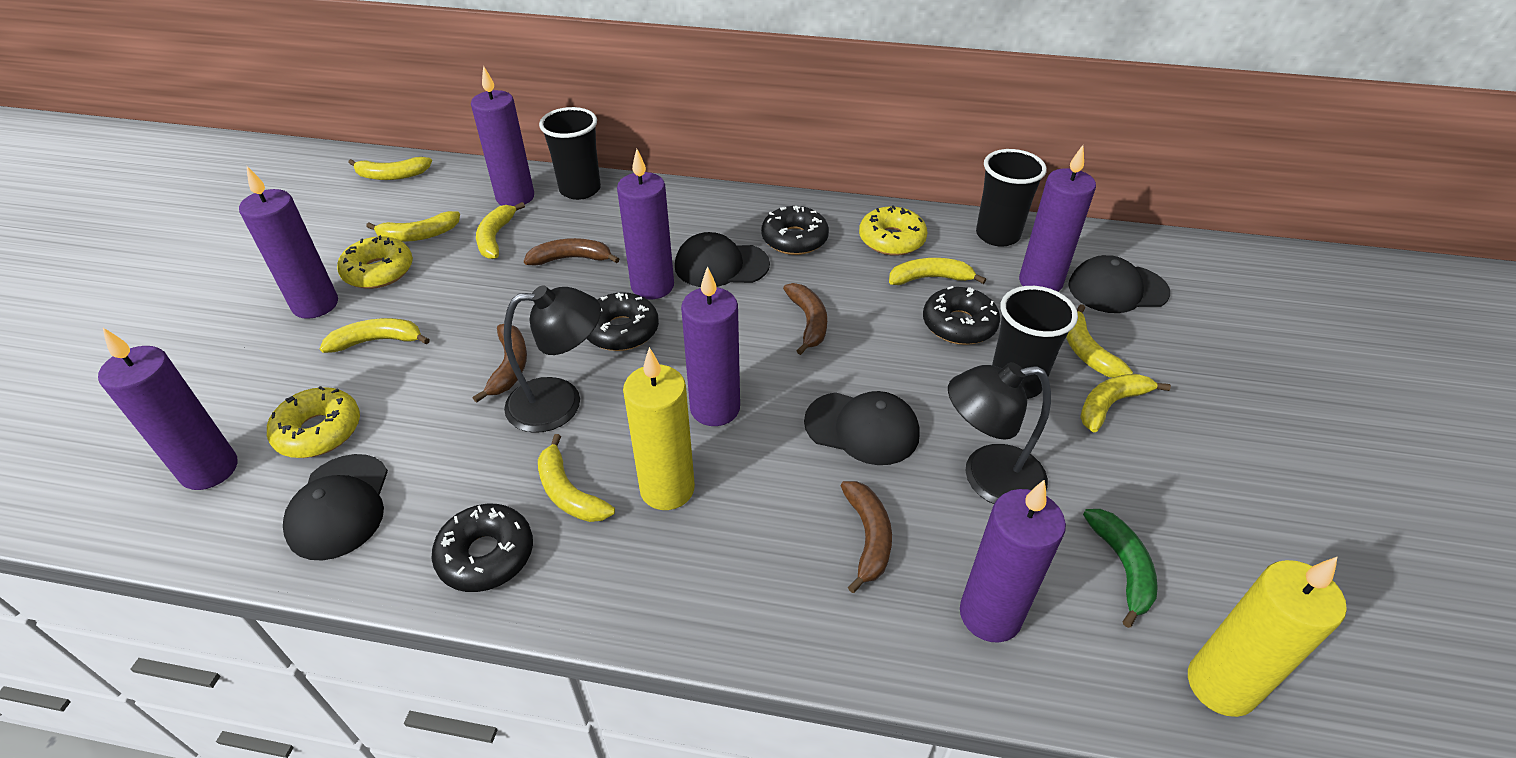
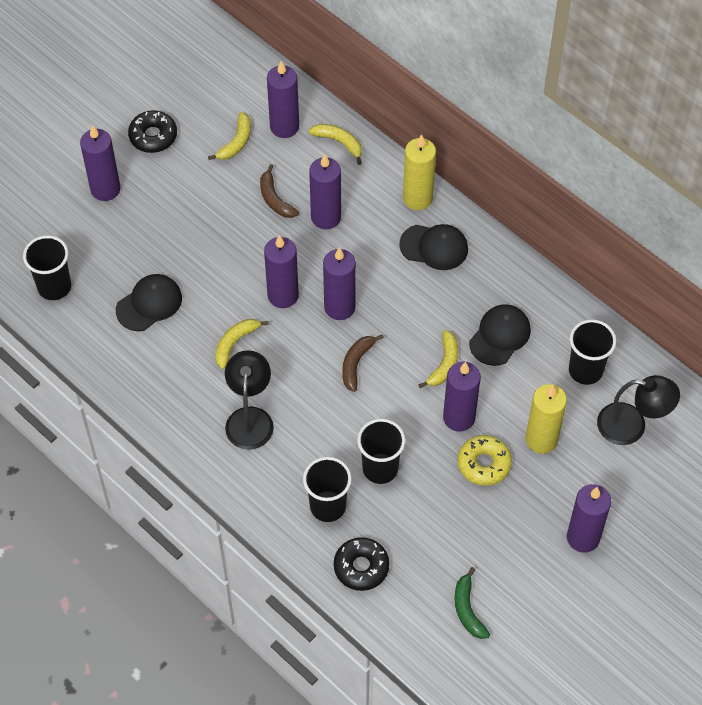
black cap: 4 -> 3
black cup: 3 -> 4
black donut: 4 -> 2
brown banana: 4 -> 2
yellow banana: 8 -> 4
yellow donut: 3 -> 1

